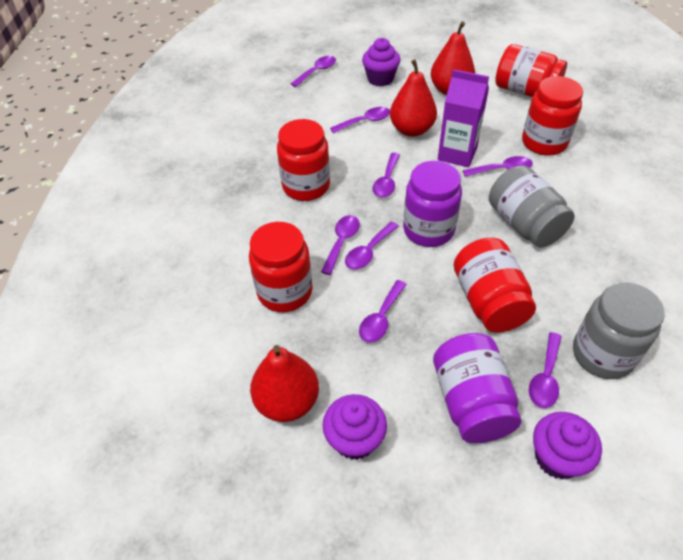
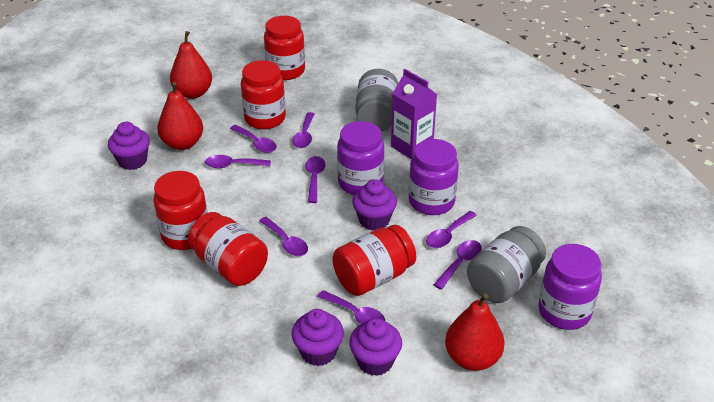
purple cupcake: 3 -> 4
purple jar: 2 -> 3

